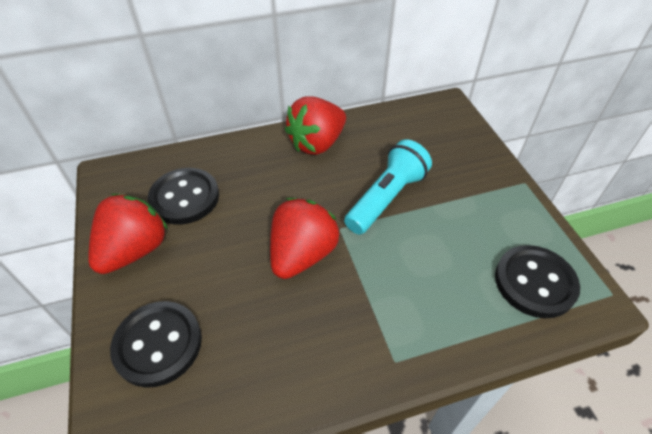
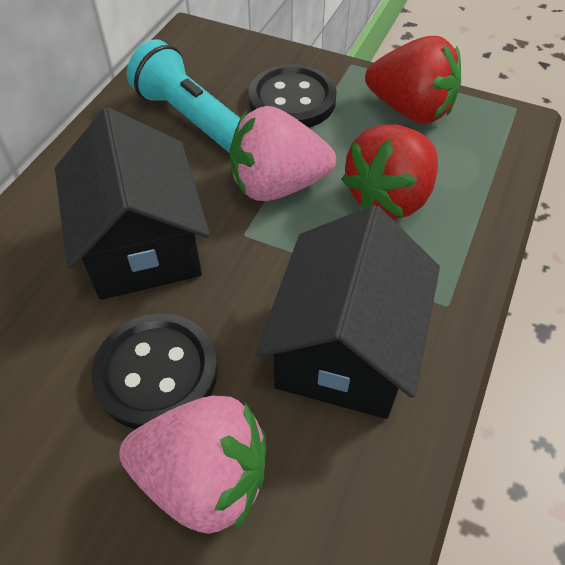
black button: 3 -> 2
black house: 0 -> 2
pink strawberry: 0 -> 2
red strawberry: 3 -> 2

